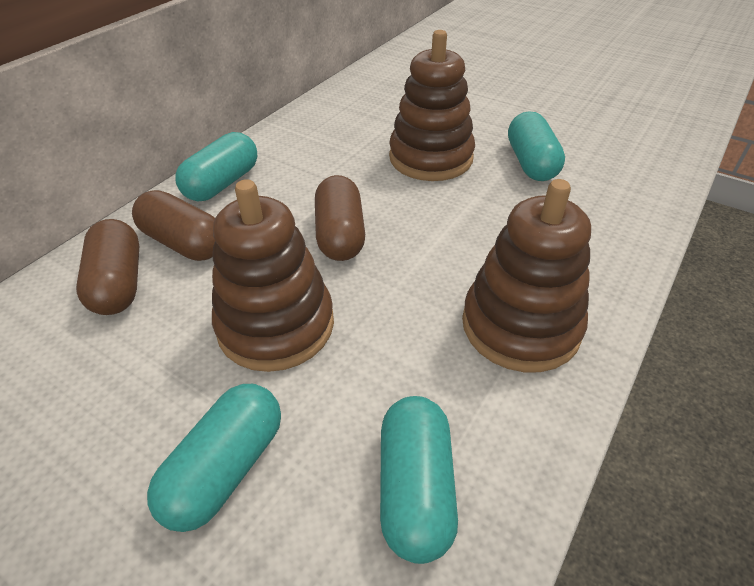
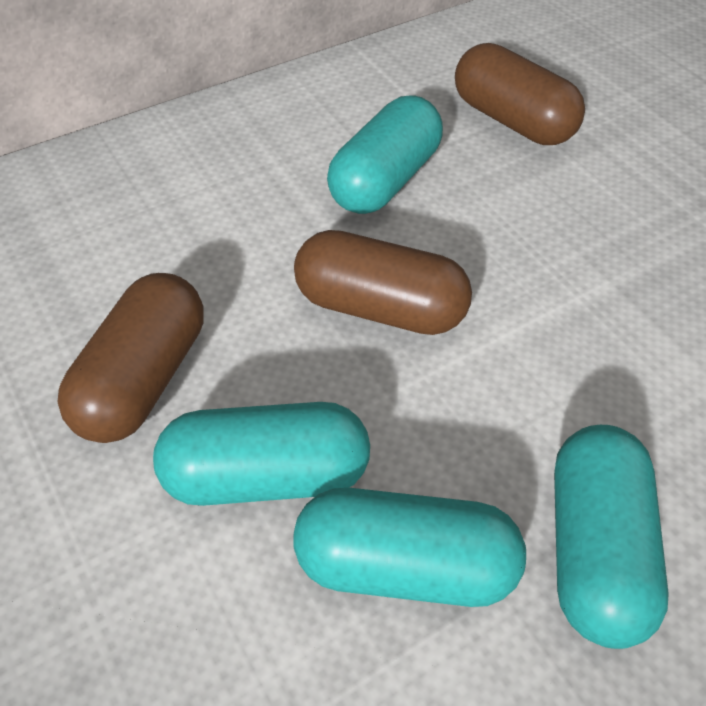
brown stacking toy: 3 -> 0

